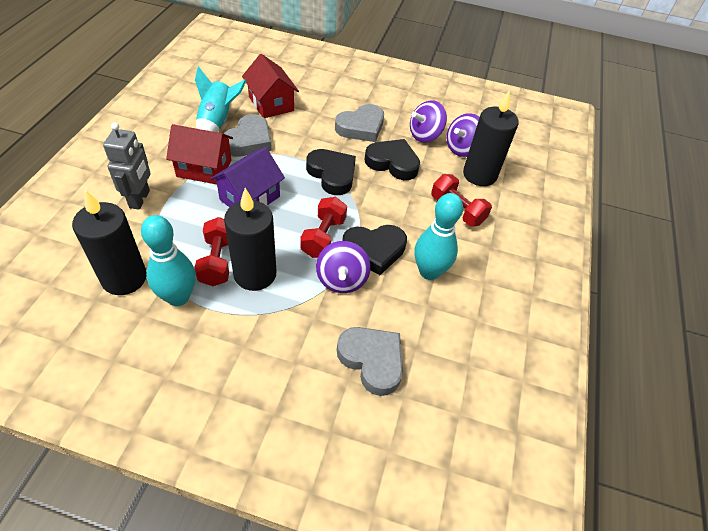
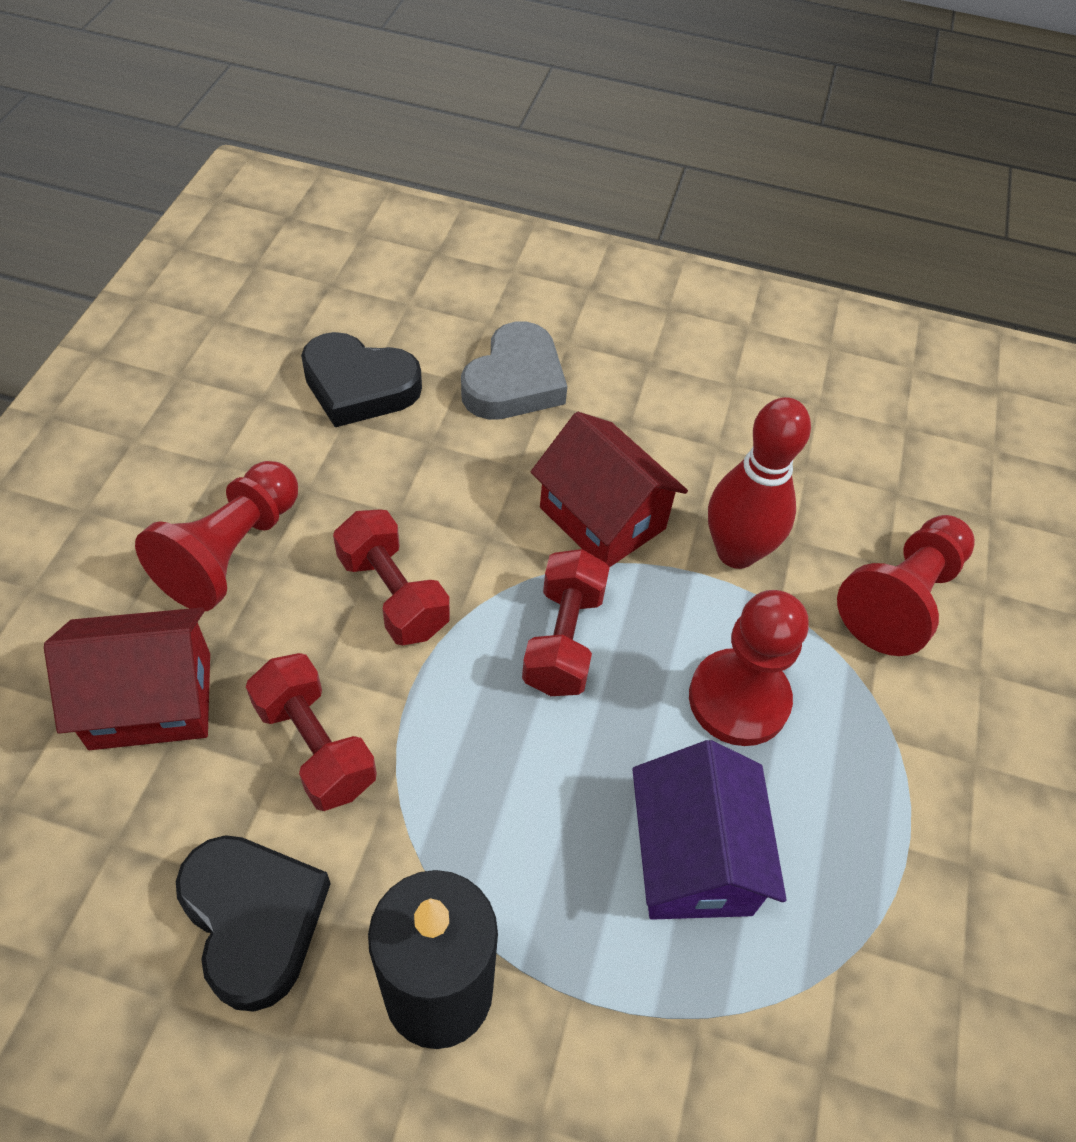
black candle: 3 -> 1
black heart: 3 -> 2
grey heart: 3 -> 1
grey robot: 1 -> 0
purple spinning top: 3 -> 0
red bowling pin: 0 -> 1
red pawn: 0 -> 3
turquoise bowling pin: 2 -> 0
turquoise rocket: 1 -> 0

